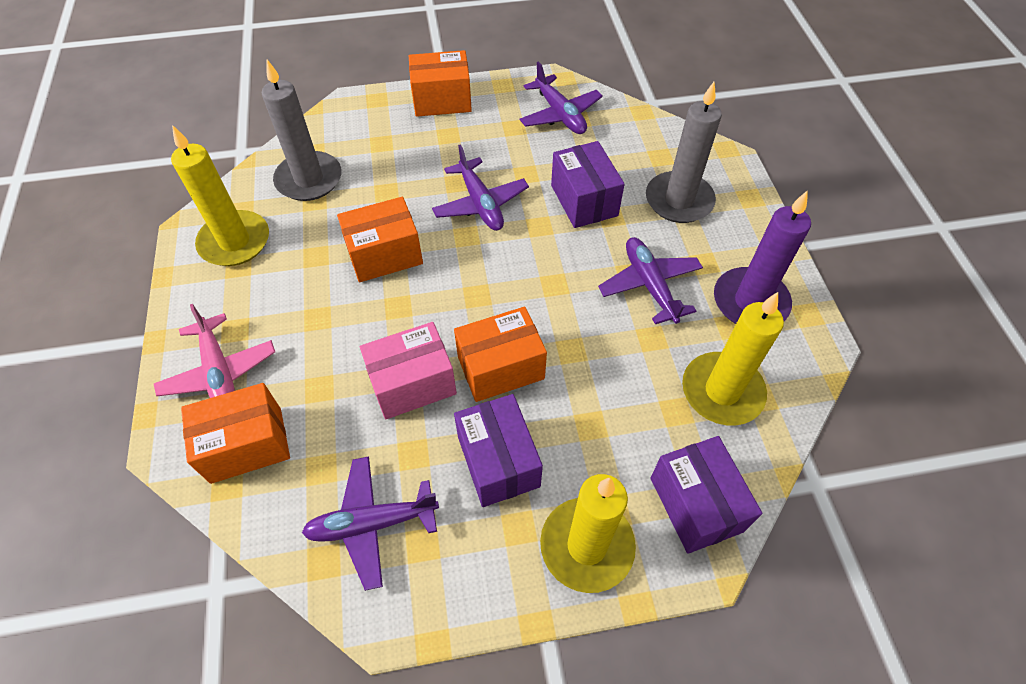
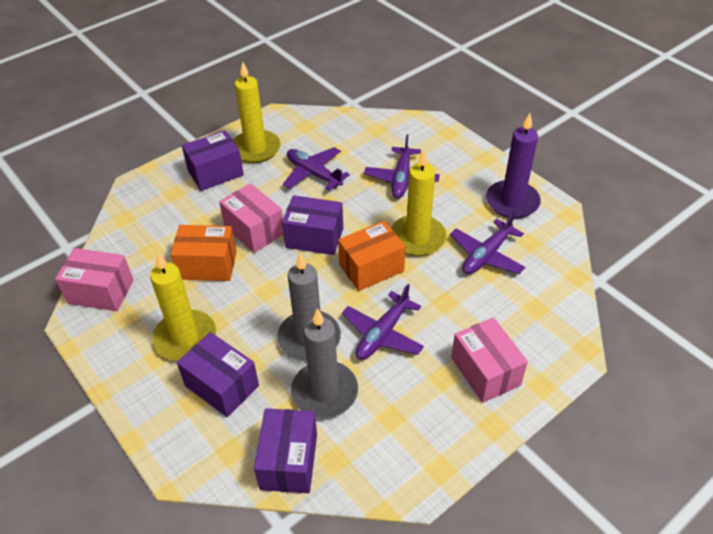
orange box: 4 -> 2
pink box: 1 -> 3
pink plane: 1 -> 0
purple box: 3 -> 4

